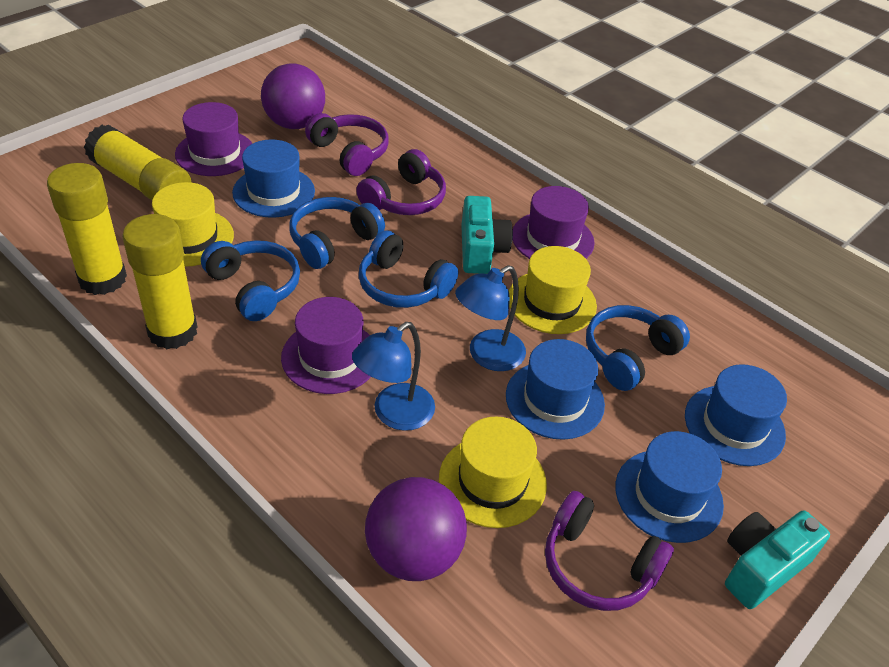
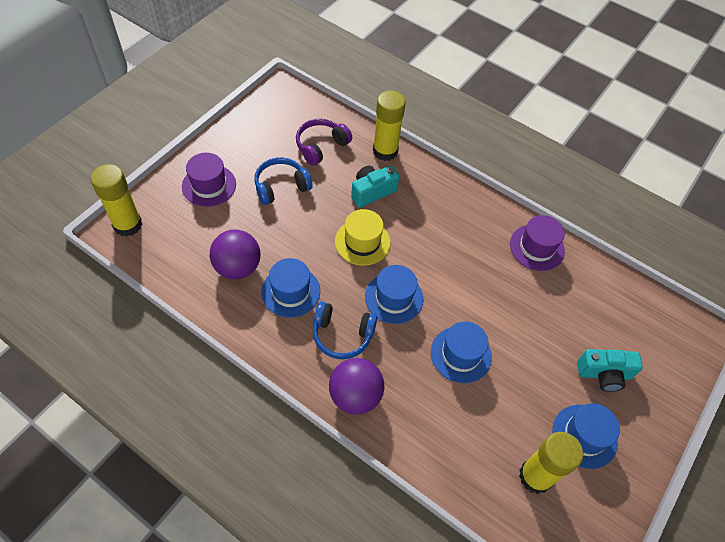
blue headphones: 4 -> 2
blue lamp: 2 -> 0
purple hat: 3 -> 2
purple headphones: 3 -> 1
yellow hat: 3 -> 1

